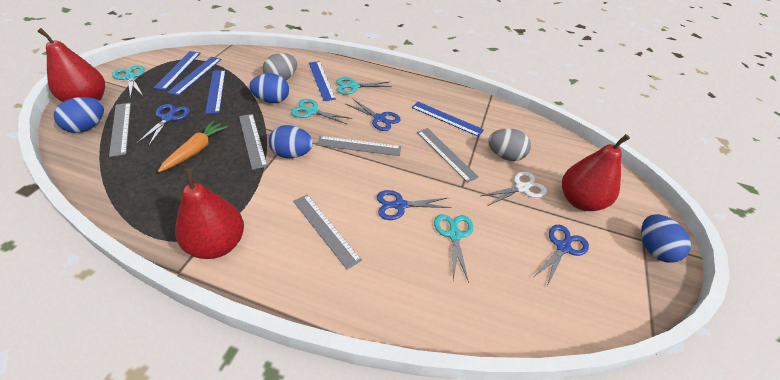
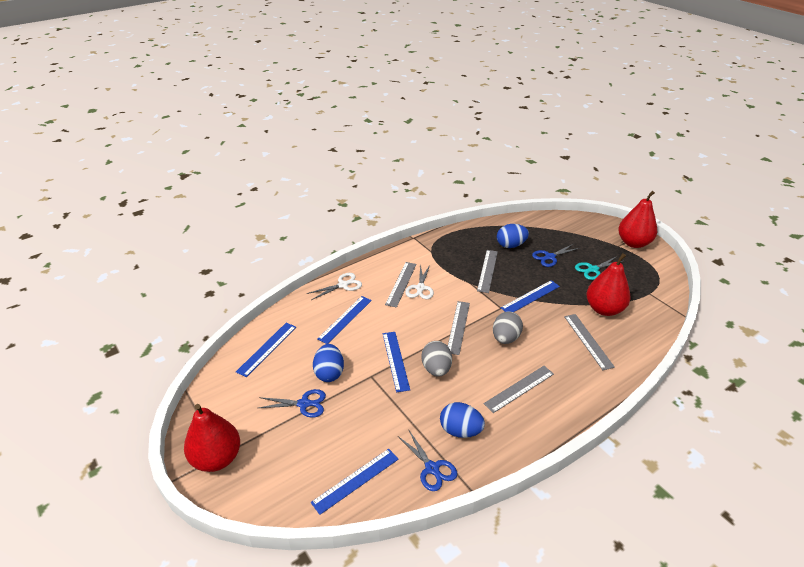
blue egg: 4 -> 3
blue scissors: 4 -> 3
orange carrot: 1 -> 0
turquoise scissors: 4 -> 1
white scissors: 1 -> 2

